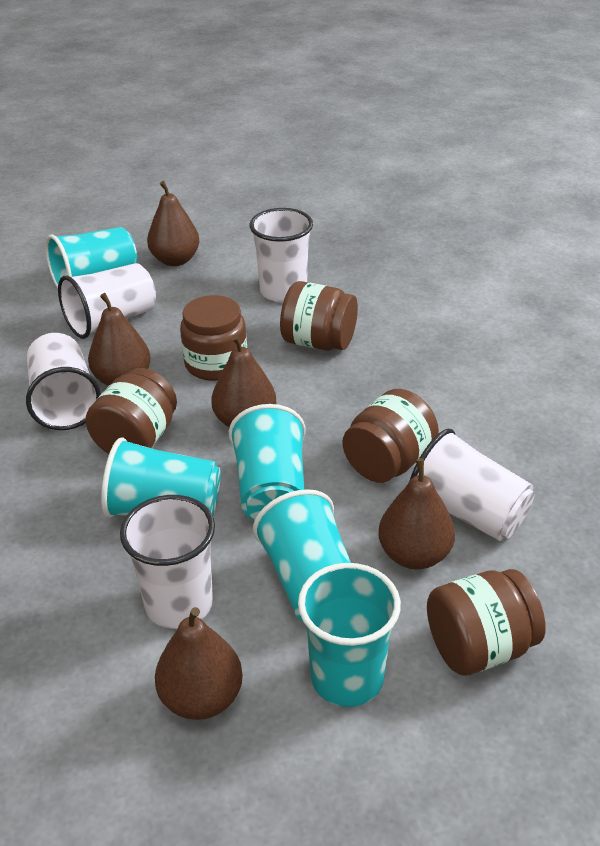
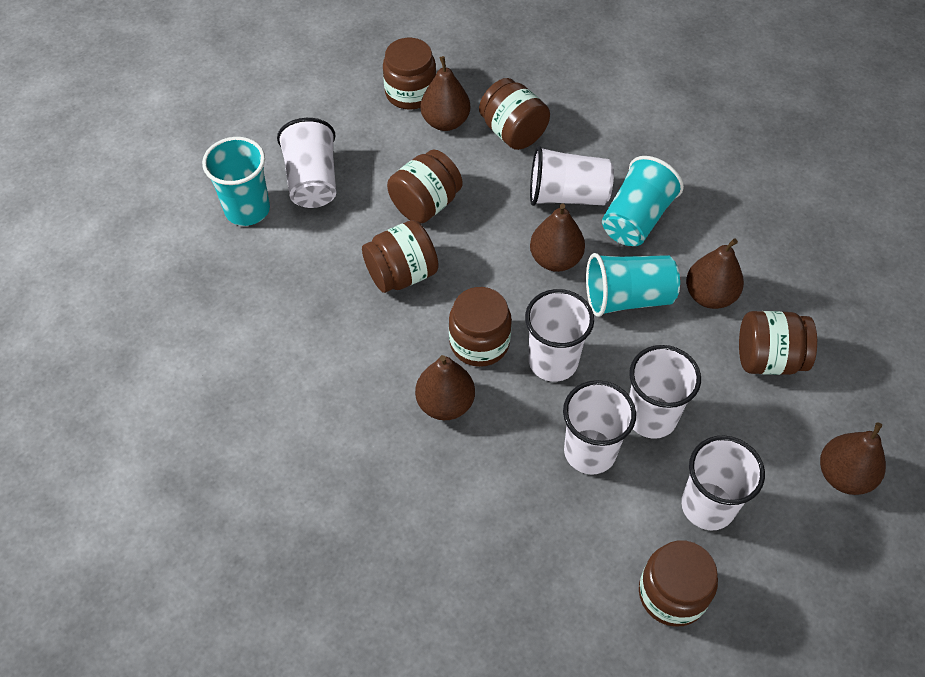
brown jar: 5 -> 7
turquoise cup: 5 -> 3
white cup: 5 -> 6

